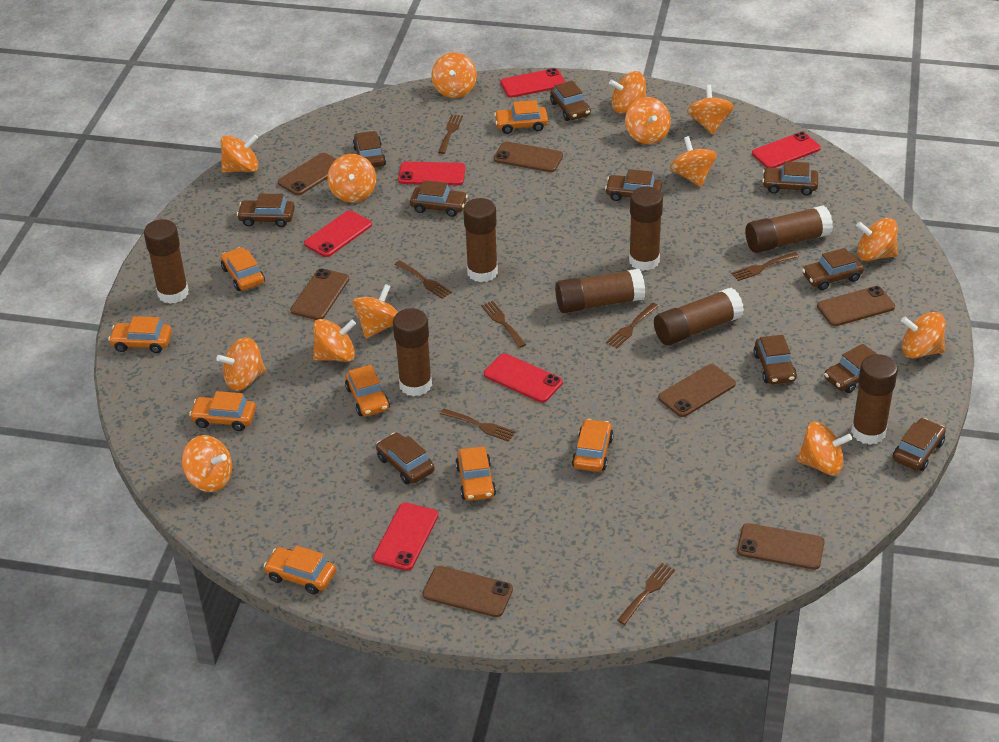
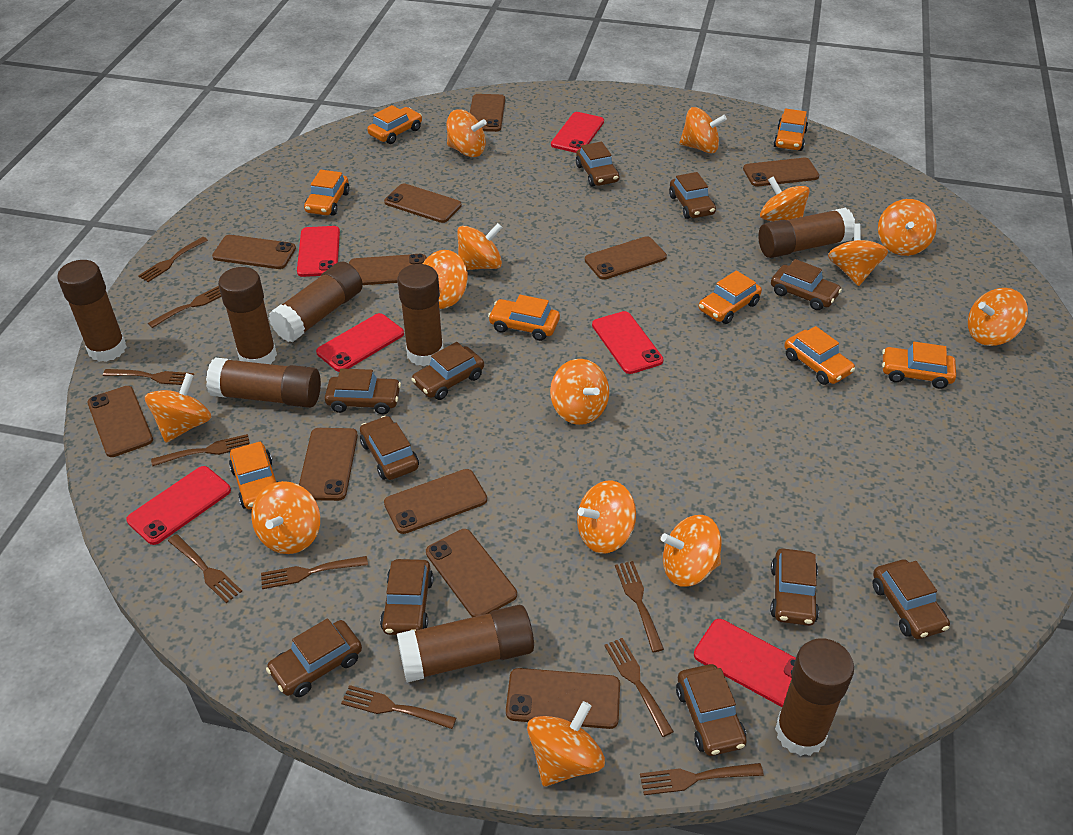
brown fork: 7 -> 10
brown phone: 7 -> 11

